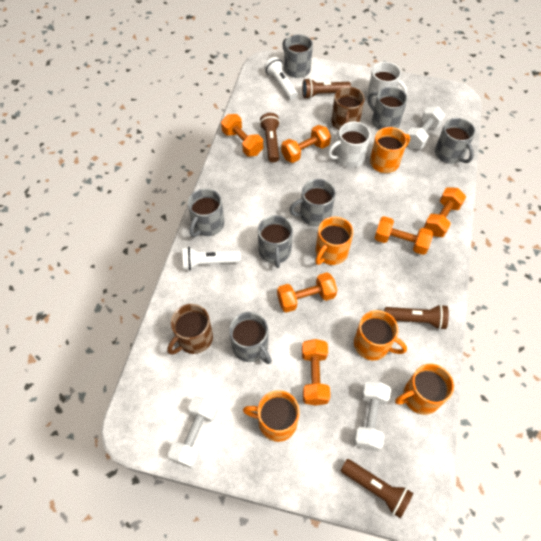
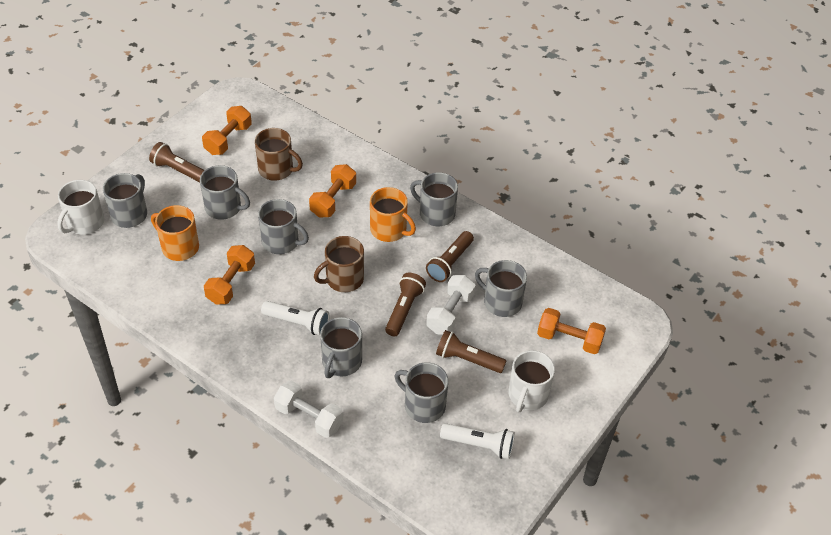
orange dumbbell: 6 -> 4
orange mug: 5 -> 2
white dumbbell: 3 -> 2

